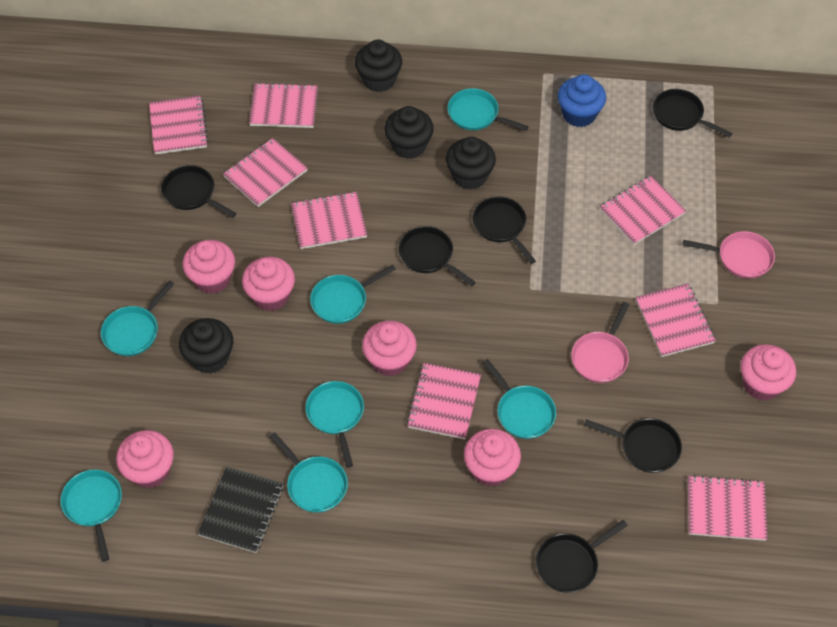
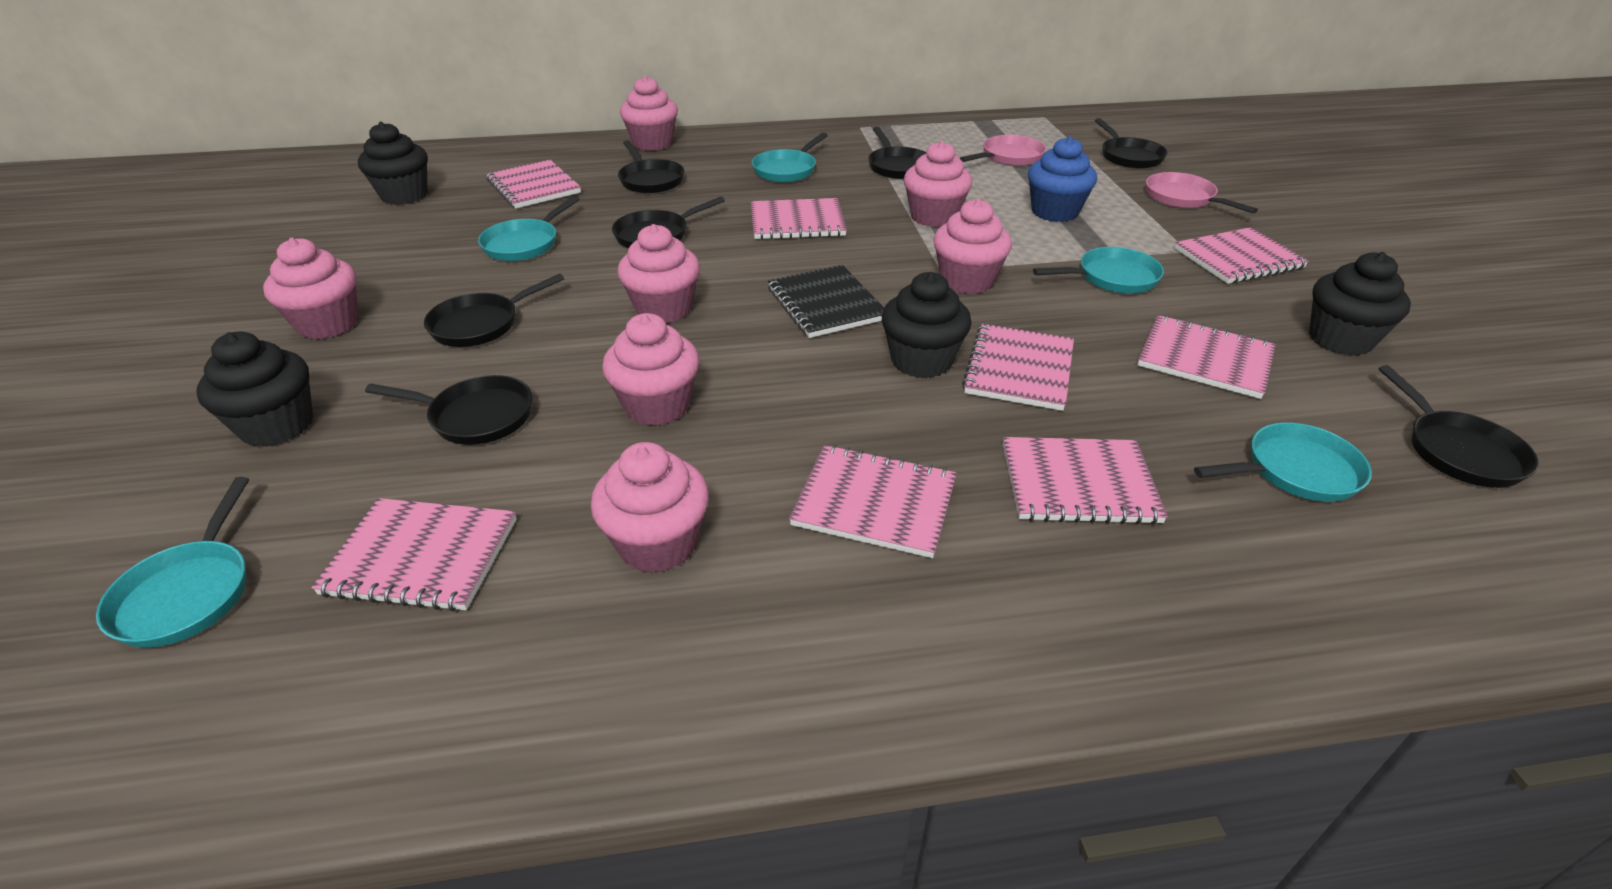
black pan: 6 -> 7
pink cupcake: 6 -> 7
turquoise pan: 7 -> 5

